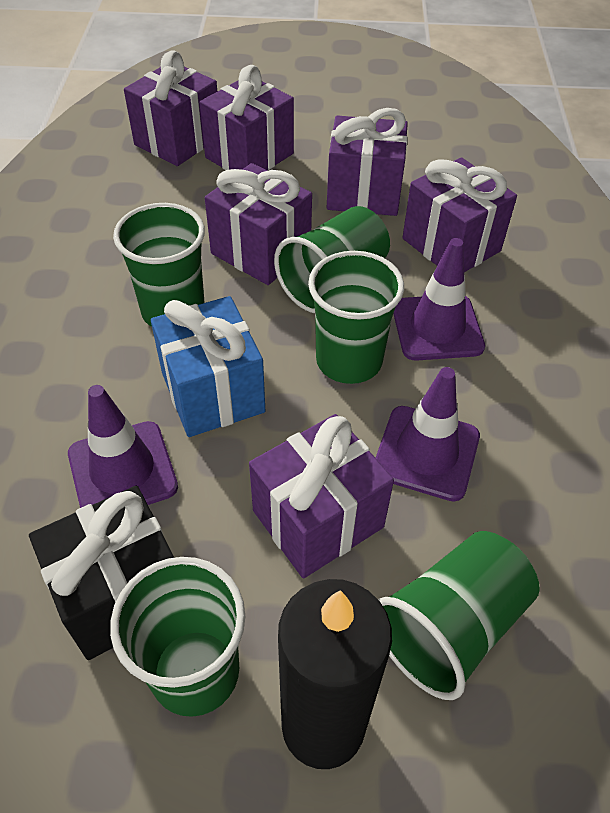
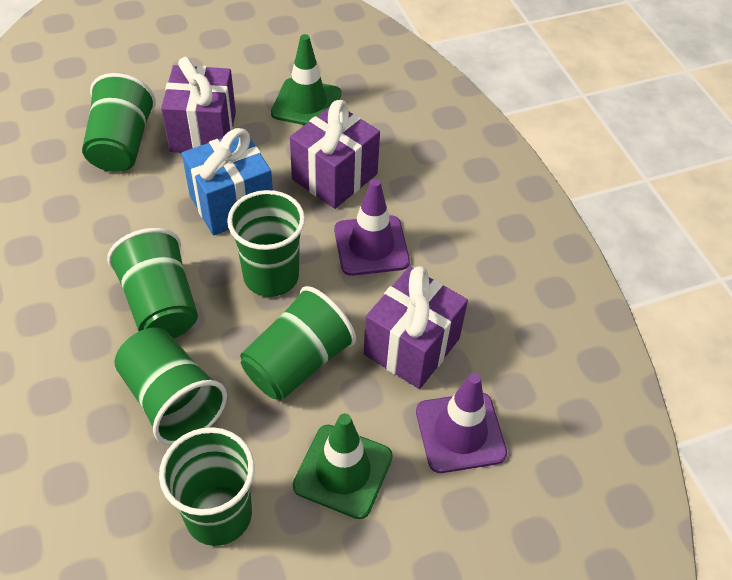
black candle: 1 -> 0
black gift: 1 -> 0
green cup: 5 -> 6
green traffic cone: 0 -> 2
purple gift: 6 -> 3
purple traffic cone: 3 -> 2

